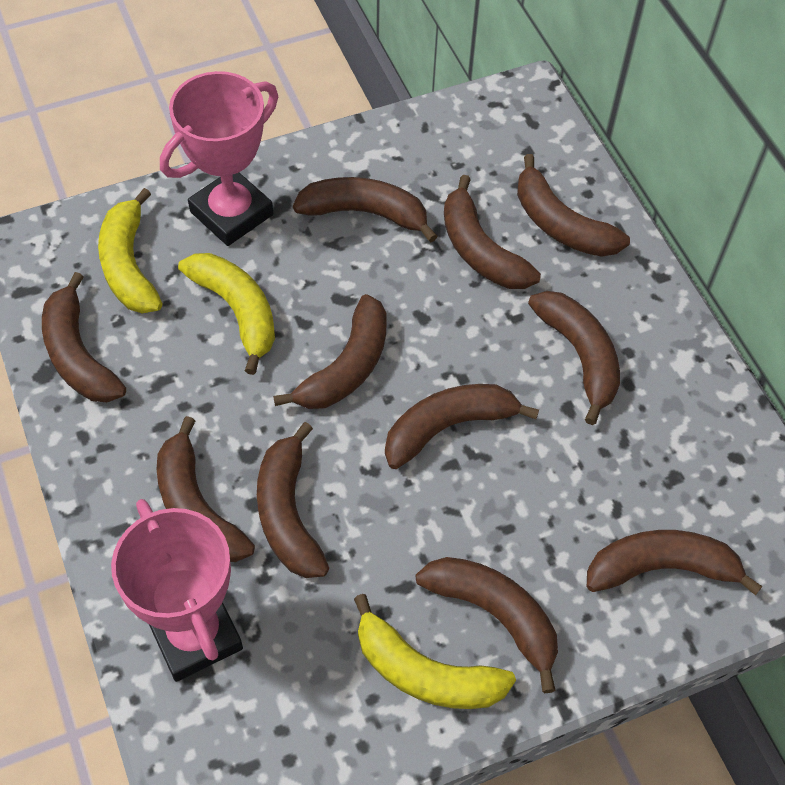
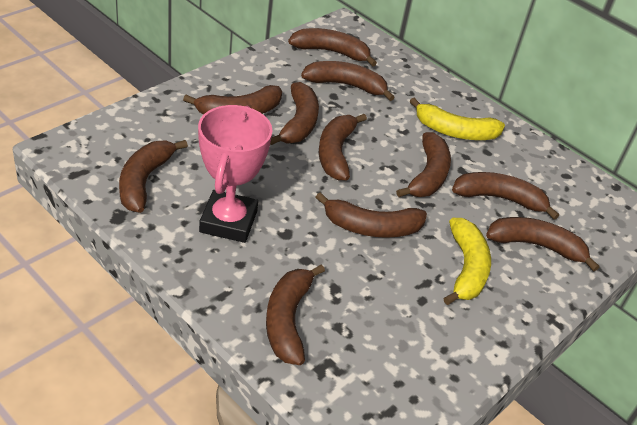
pink trophy: 2 -> 1
yellow banana: 3 -> 2

